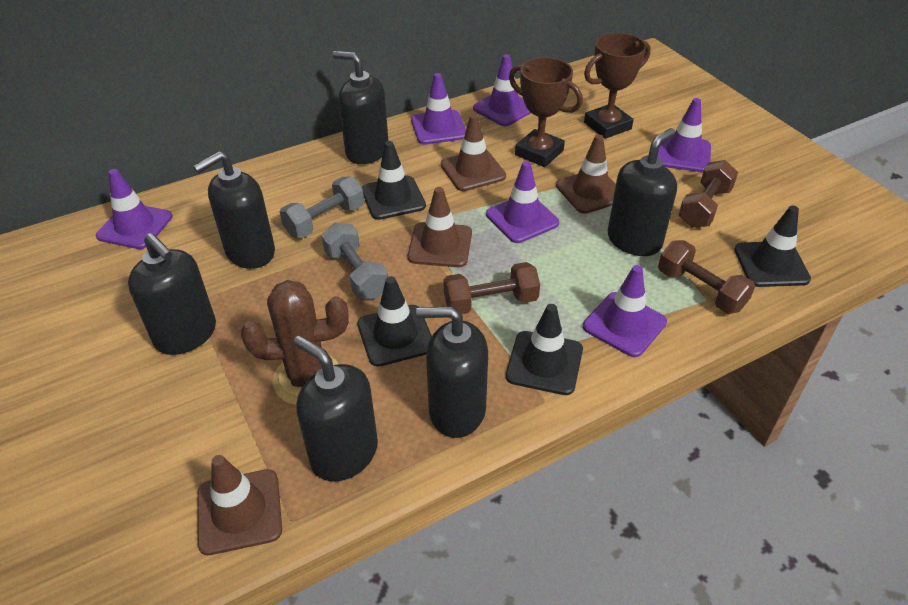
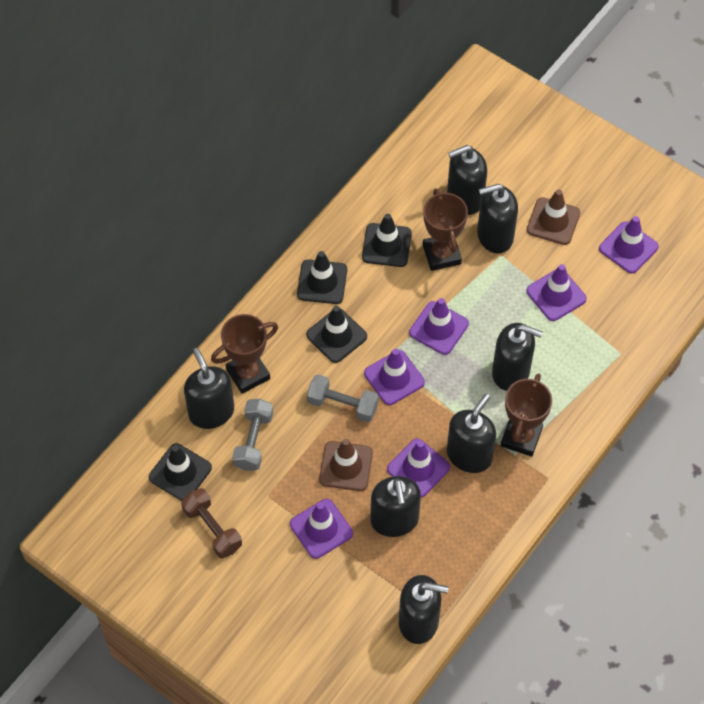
black soap dispenser: 6 -> 7
brown cactus: 1 -> 0
brown dumbbell: 3 -> 1
brown traffic cone: 4 -> 2
brown trophy: 2 -> 3

